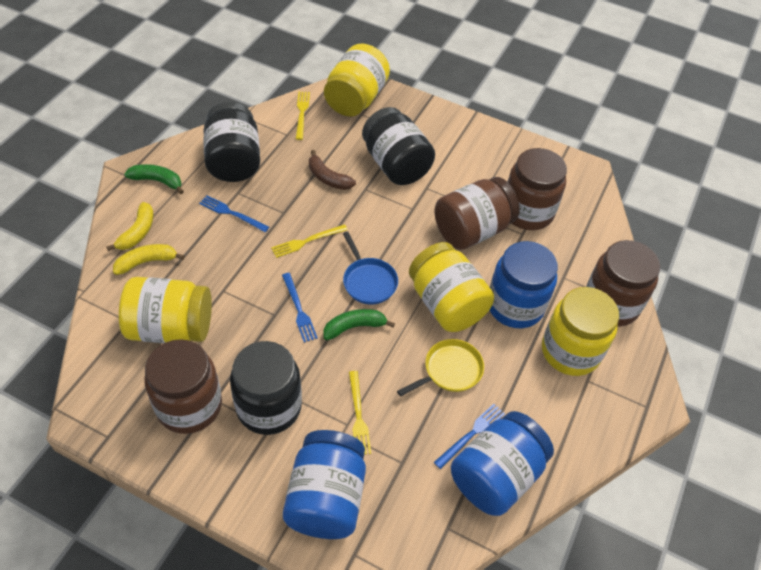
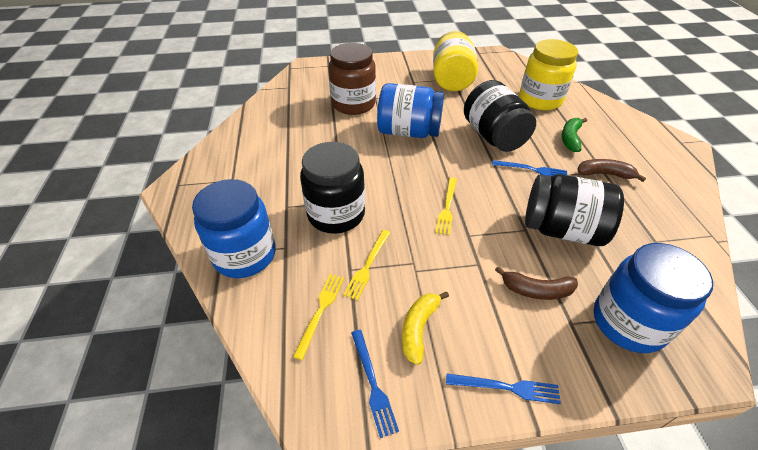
blue pan: 1 -> 0
brown banana: 1 -> 2
brown jar: 4 -> 1
green banana: 2 -> 1
yellow banana: 2 -> 1
yellow jar: 4 -> 2
yellow pan: 1 -> 0

